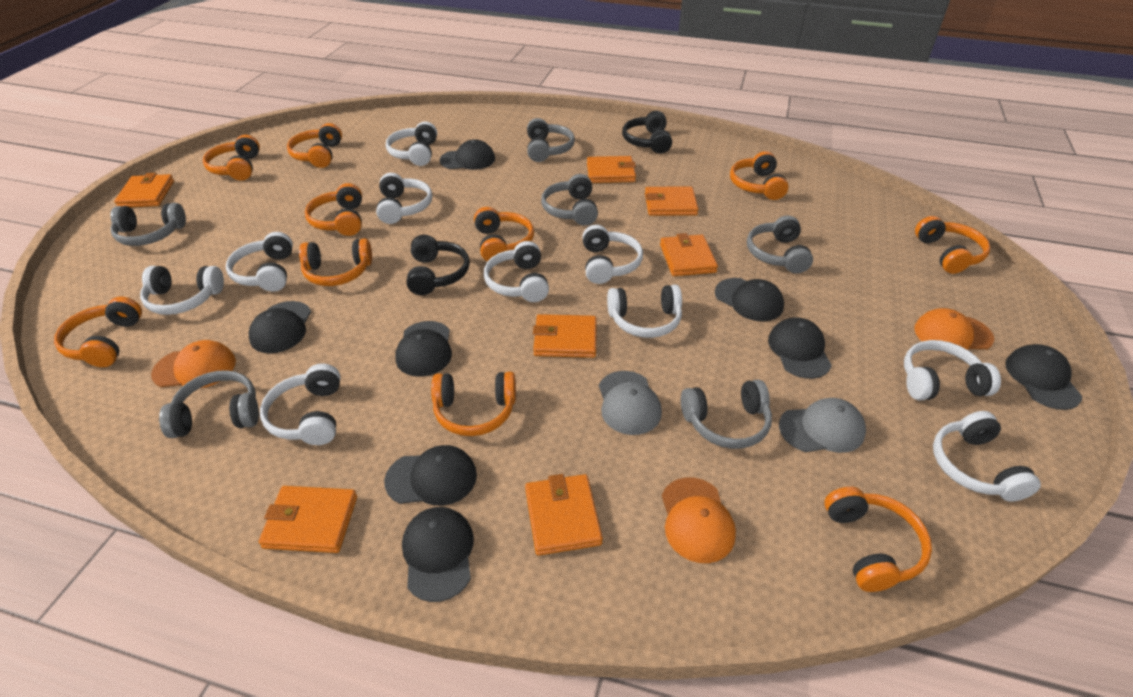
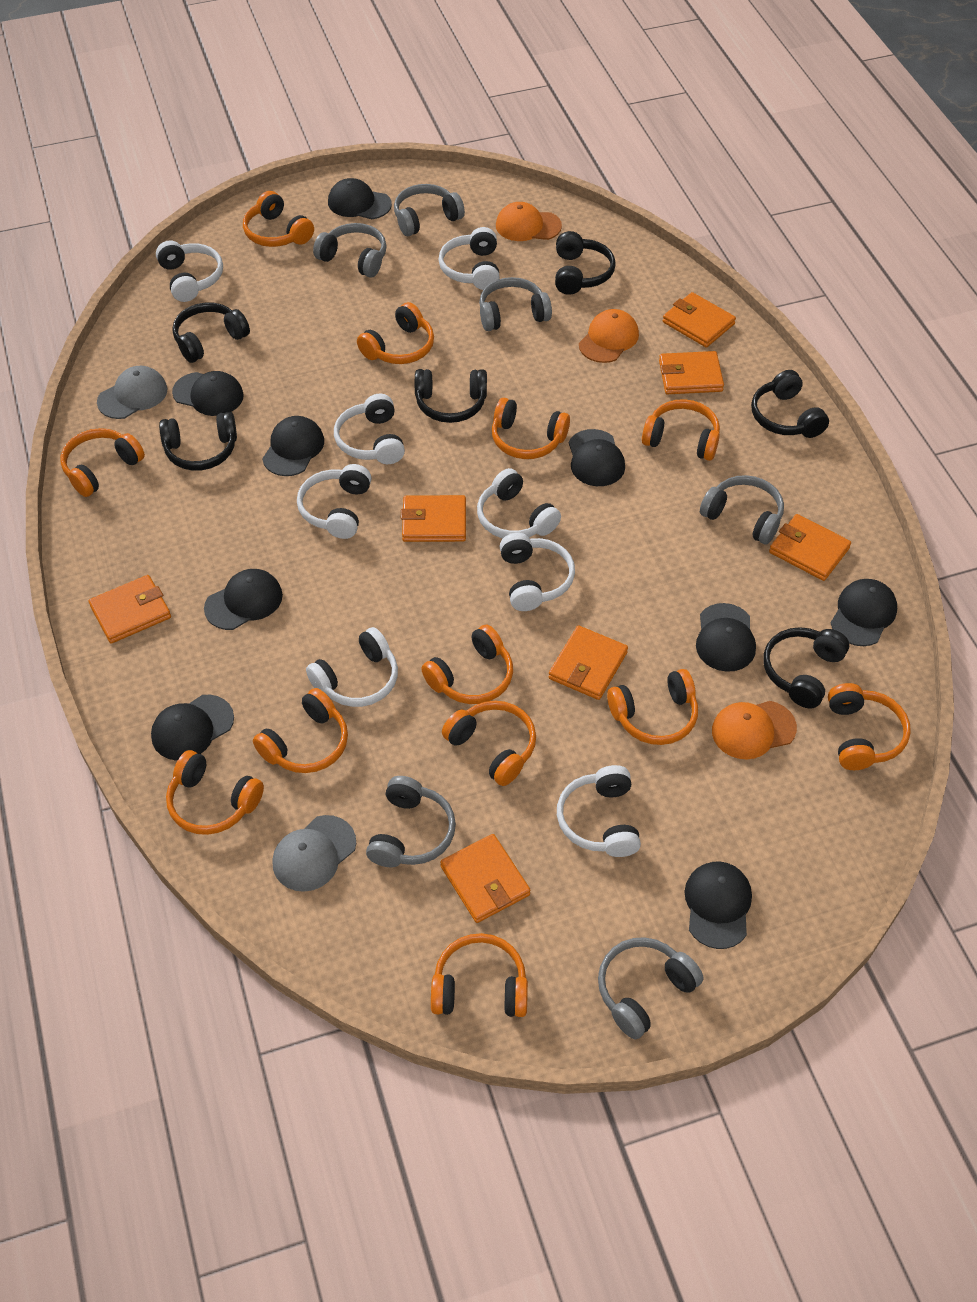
black cap: 8 -> 9
black headphones: 2 -> 6
orange headphones: 10 -> 12
white headphones: 10 -> 8

